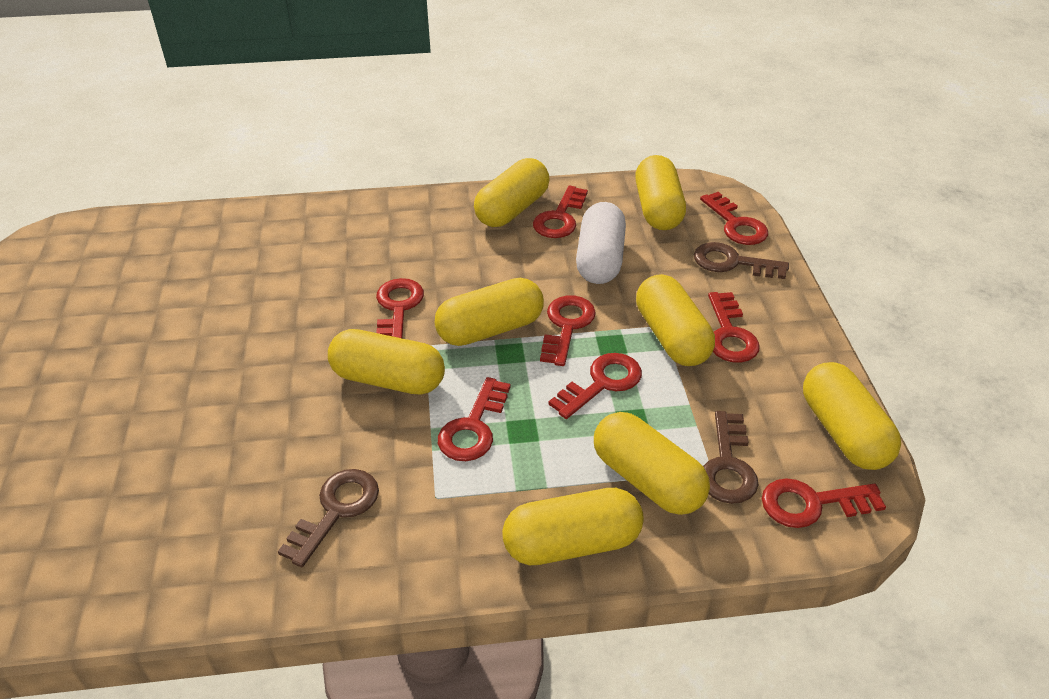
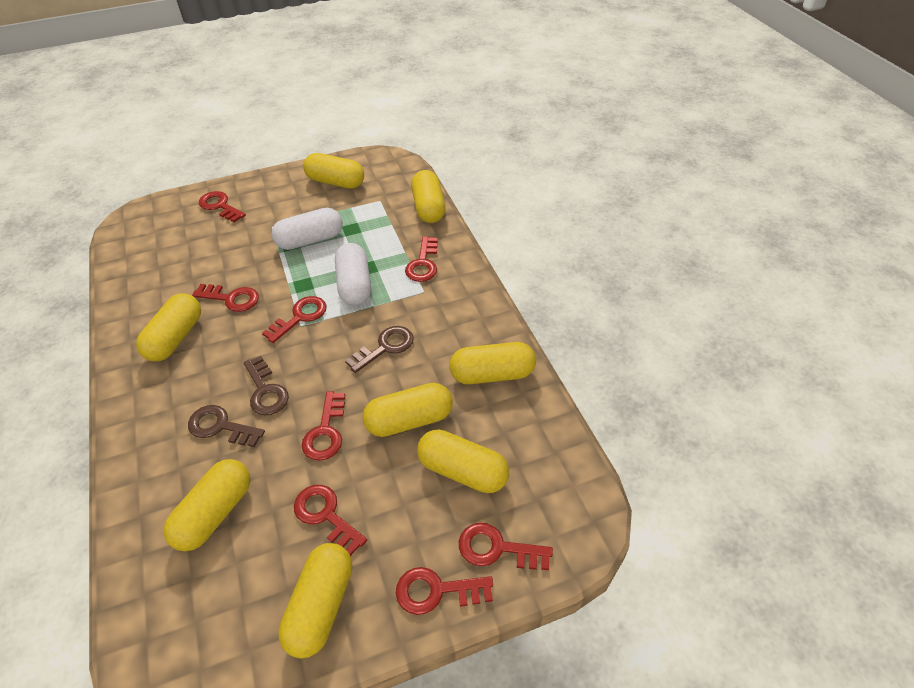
white capsule: 1 -> 2

